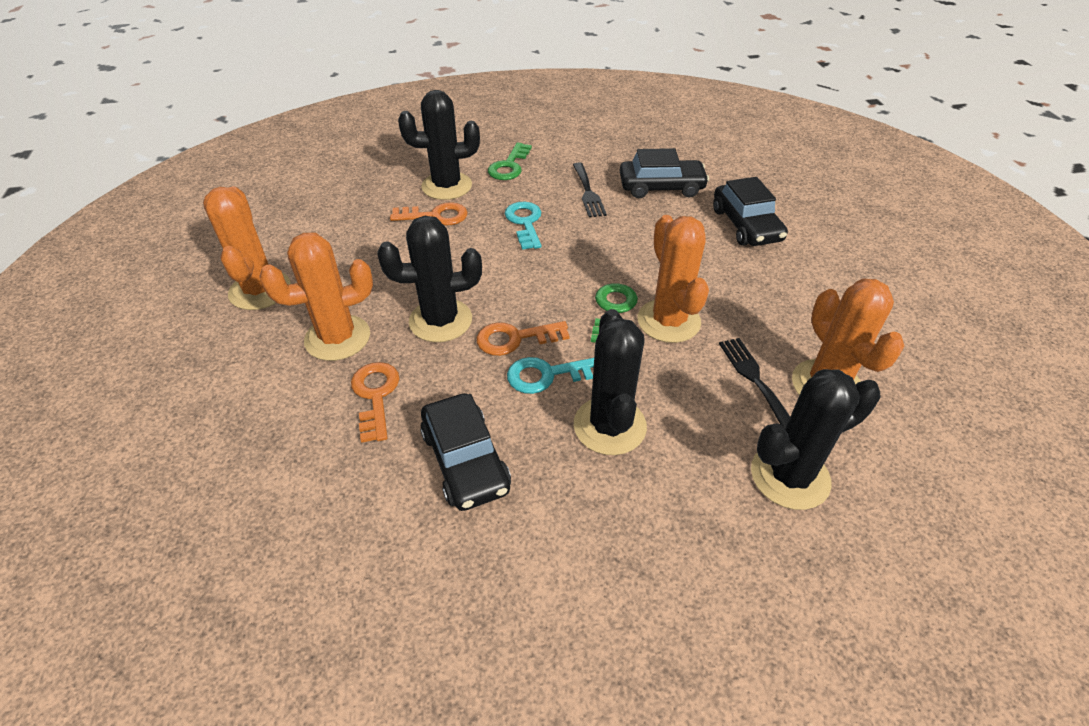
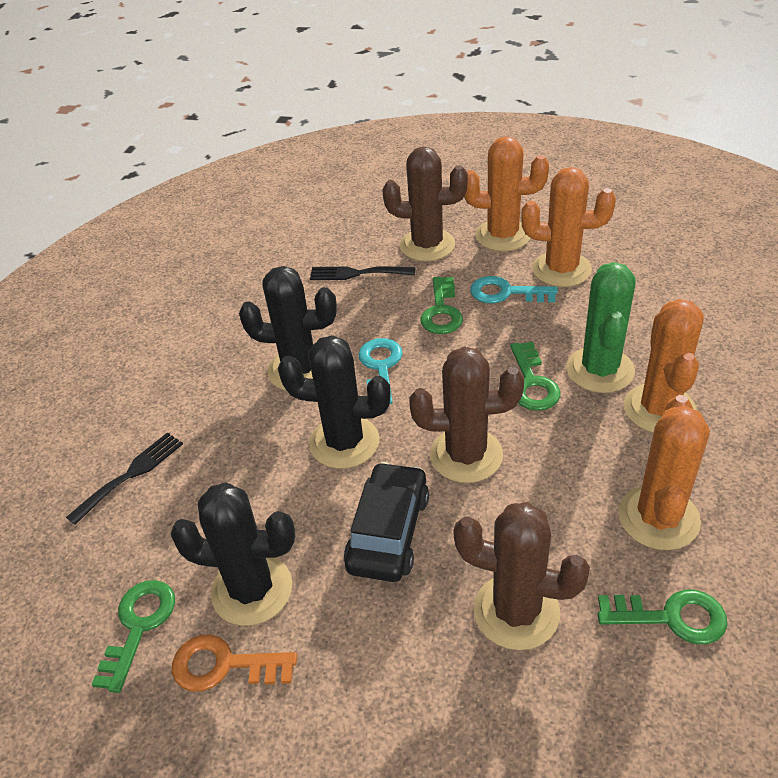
black cactus: 4 -> 3
black car: 3 -> 1
brown cactus: 0 -> 3
green cactus: 0 -> 1
green key: 2 -> 4
orange key: 3 -> 1

